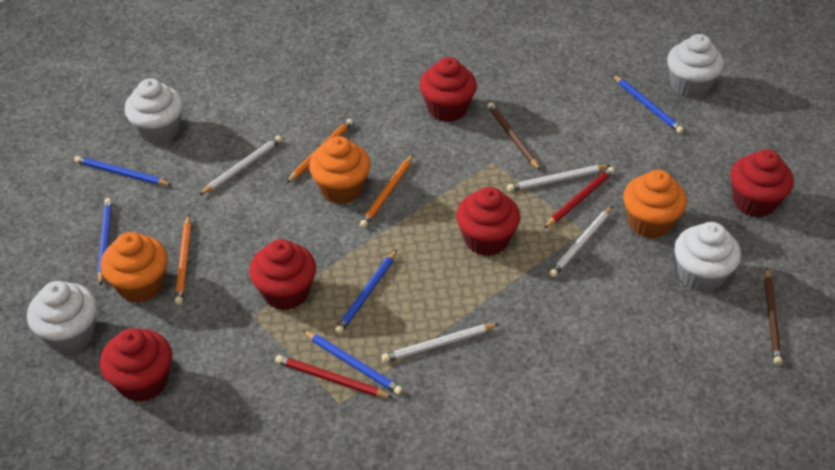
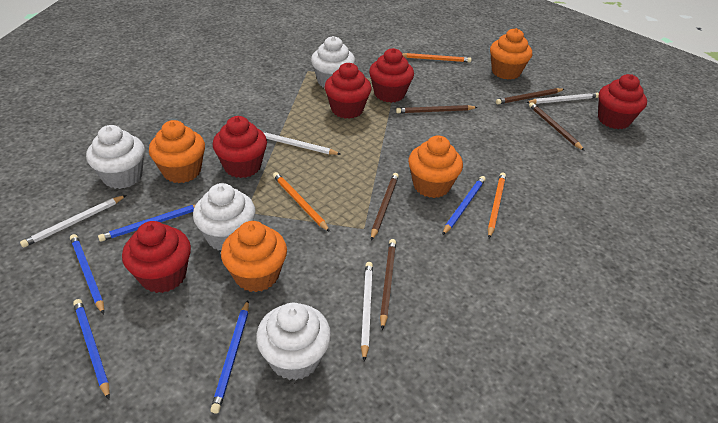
brown pencil: 2 -> 5
orange cupcake: 3 -> 4
red pencil: 2 -> 0

